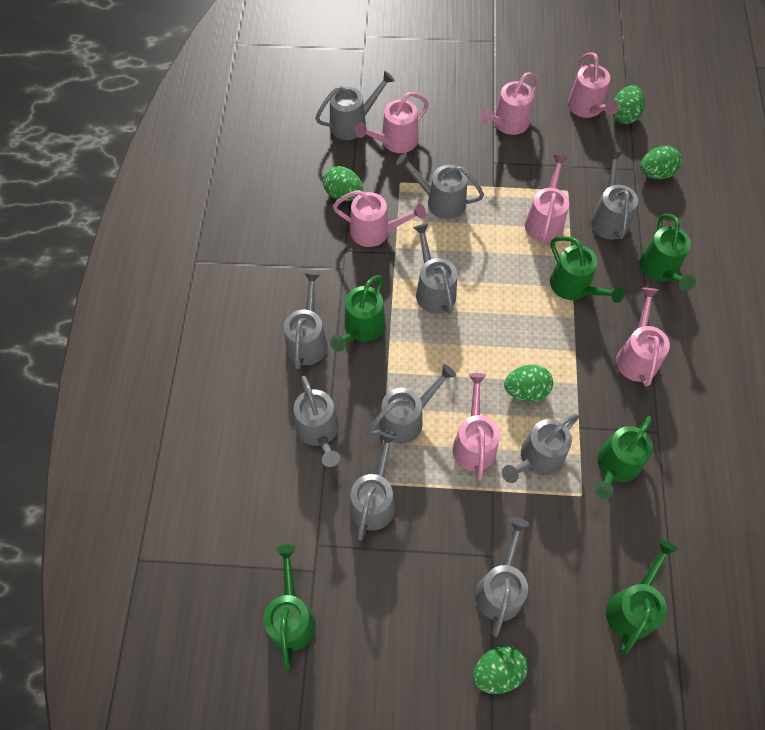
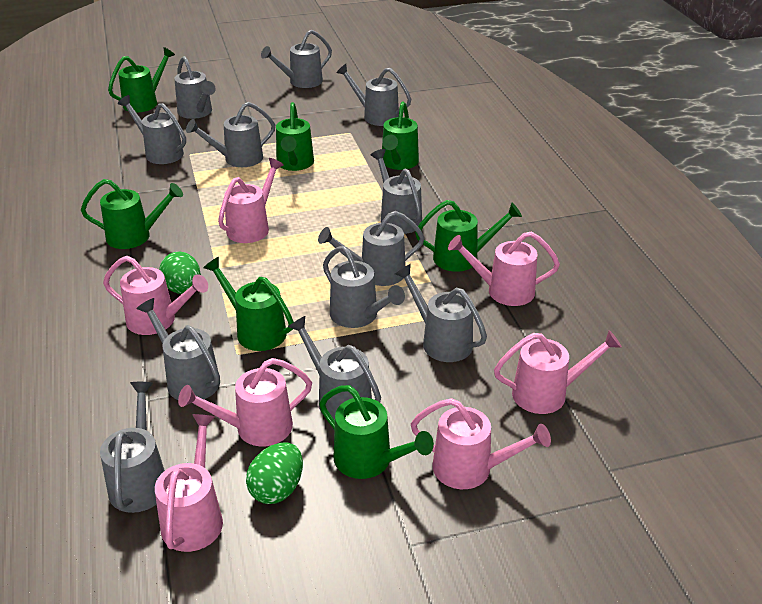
green egg: 5 -> 2
green watering can: 6 -> 7
grey watering can: 10 -> 12

